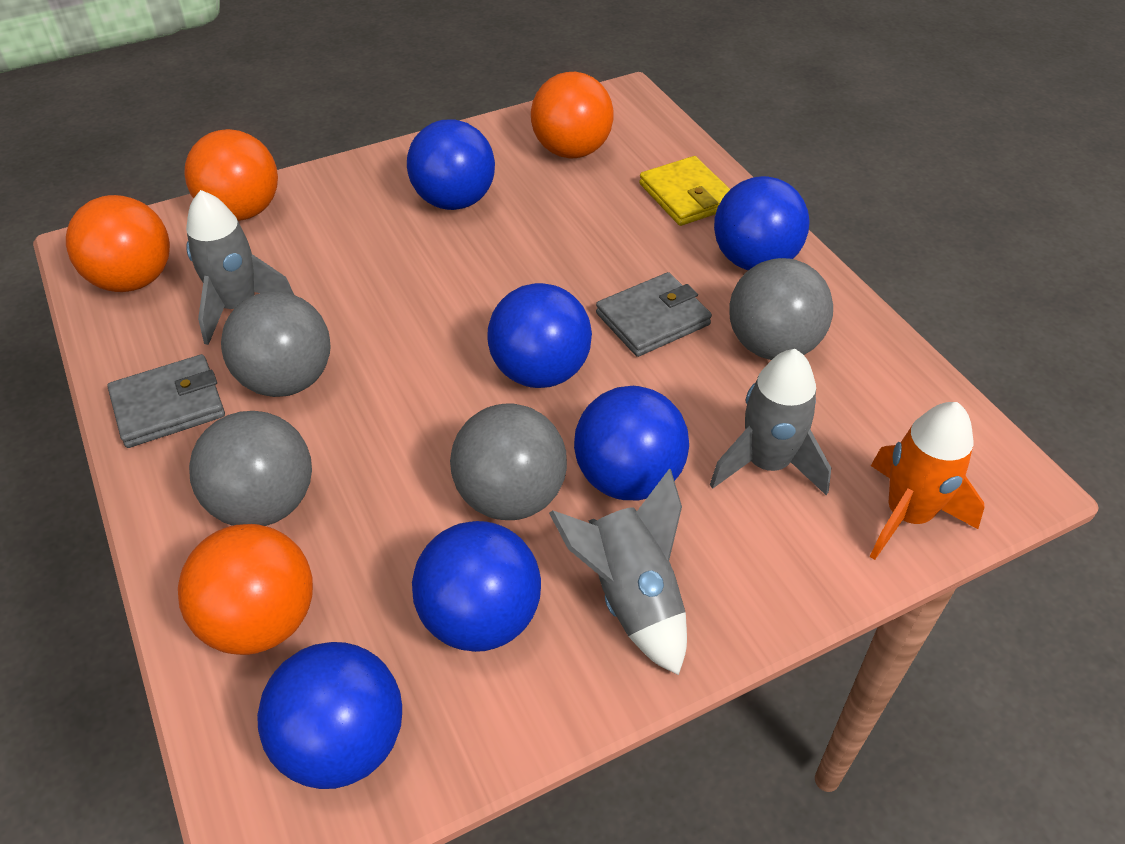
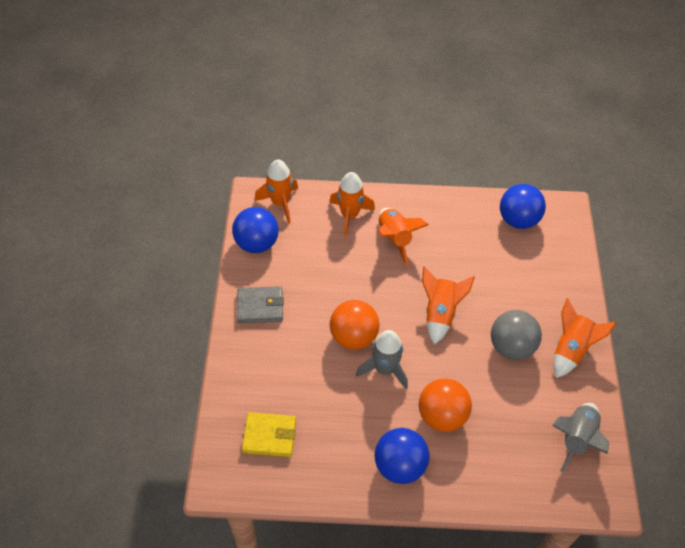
blue ball: 6 -> 3
grey ball: 4 -> 1
grey rocket: 3 -> 2
grey wallet: 2 -> 1
orange ball: 4 -> 2
orange rocket: 1 -> 5

